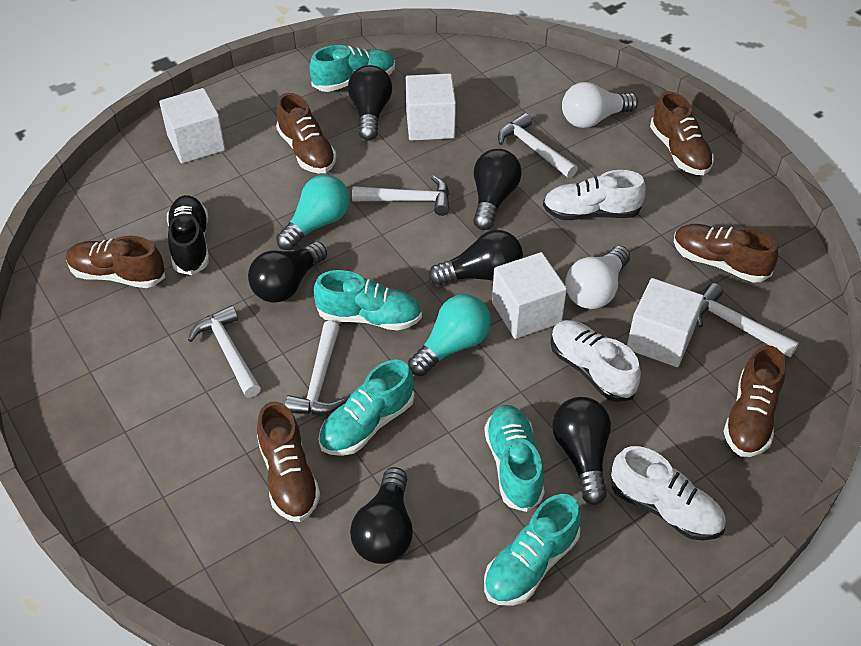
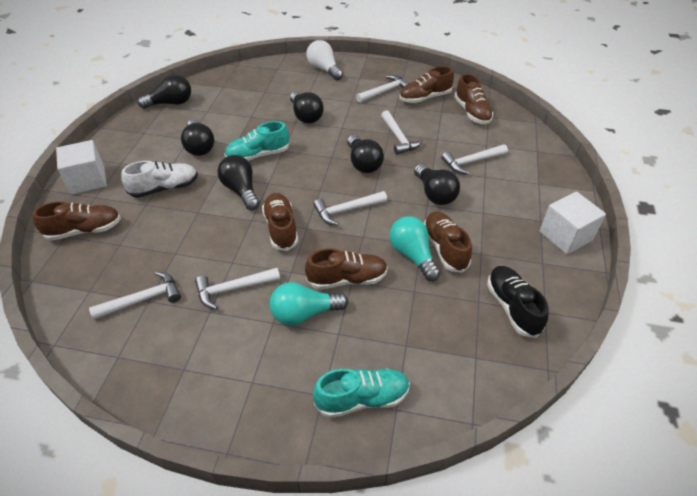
turquoise shoe: 5 -> 2
white cube: 4 -> 2
white hammer: 5 -> 6
white light bulb: 2 -> 1
white shoe: 3 -> 1

